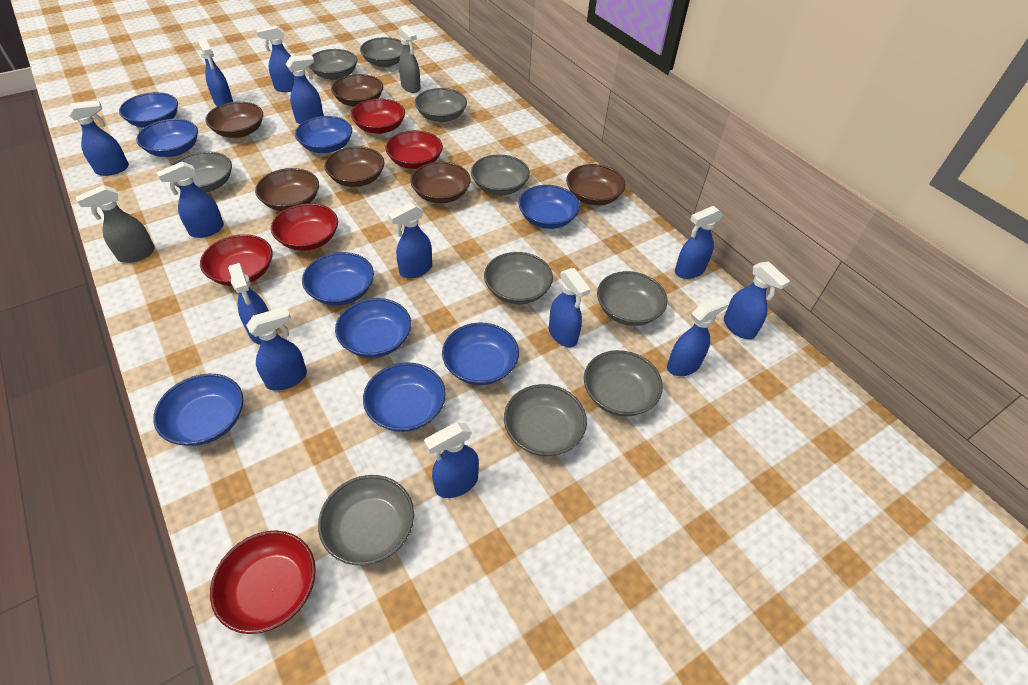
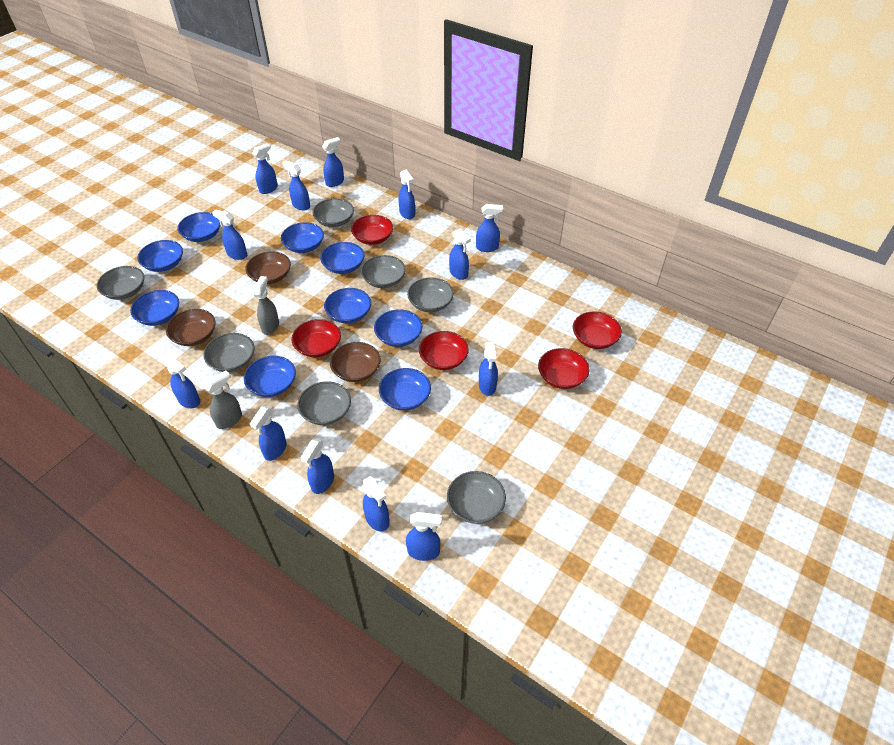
brown bowl: 6 -> 3
grey bowl: 10 -> 7

